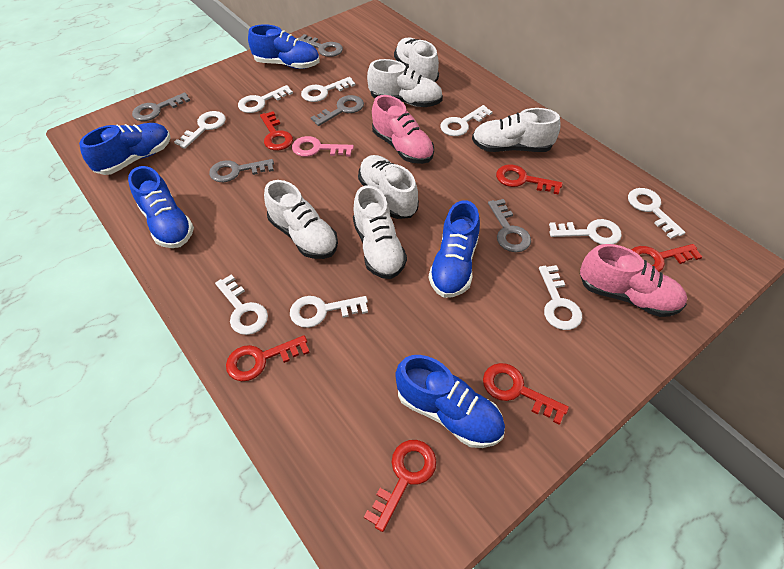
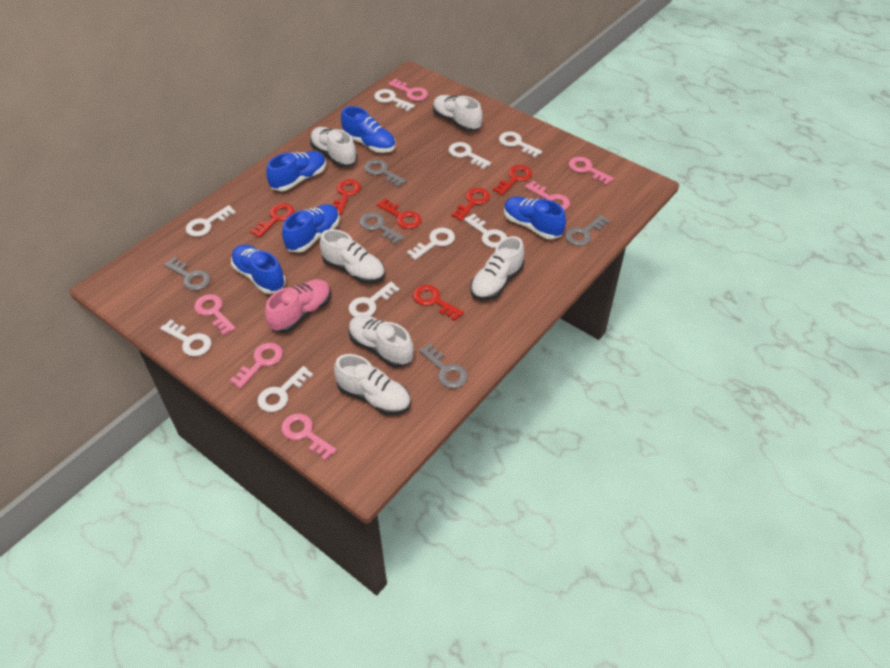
pink key: 1 -> 6
pink shoe: 2 -> 1

